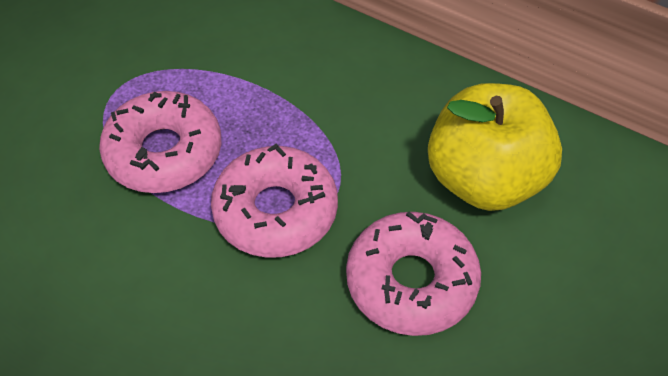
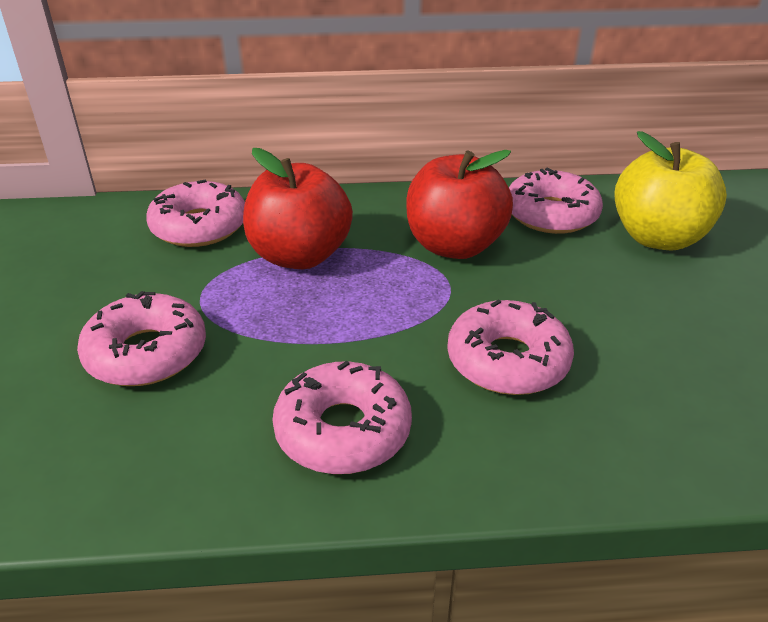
pink donut: 3 -> 5
red apple: 0 -> 2

